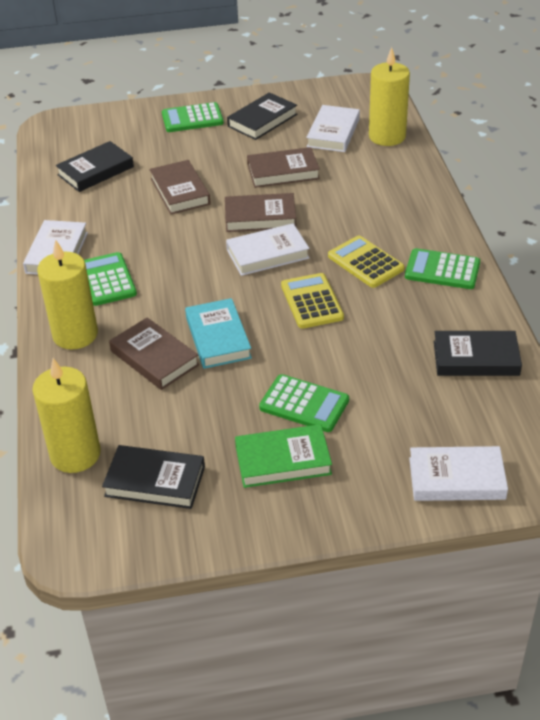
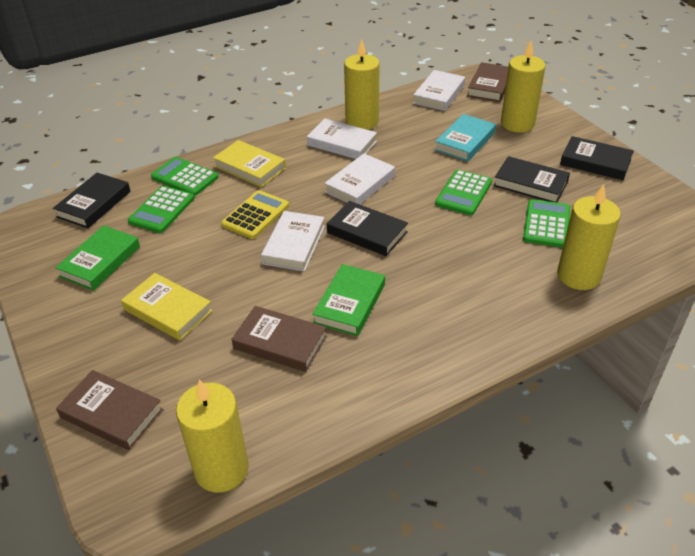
brown book: 4 -> 3
green book: 1 -> 2
yellow book: 0 -> 2
yellow calculator: 2 -> 1
yellow candle: 3 -> 4

